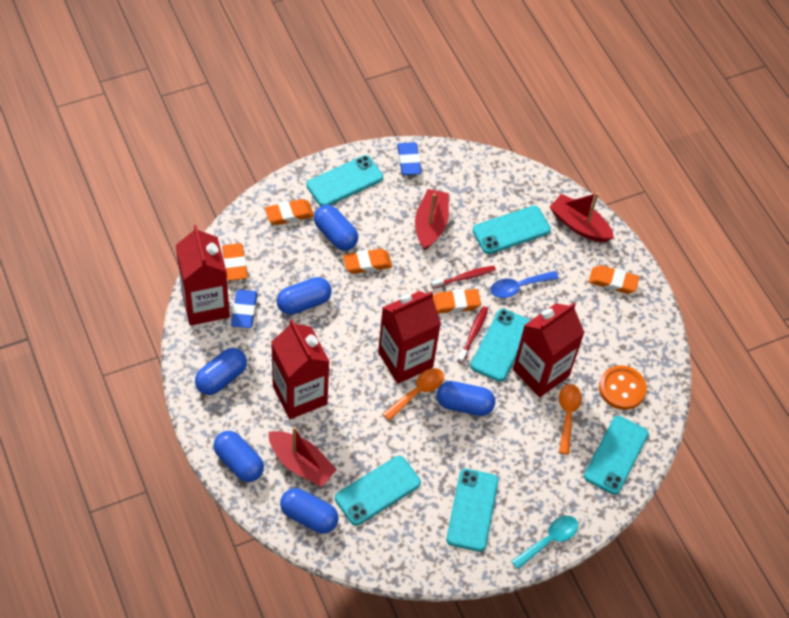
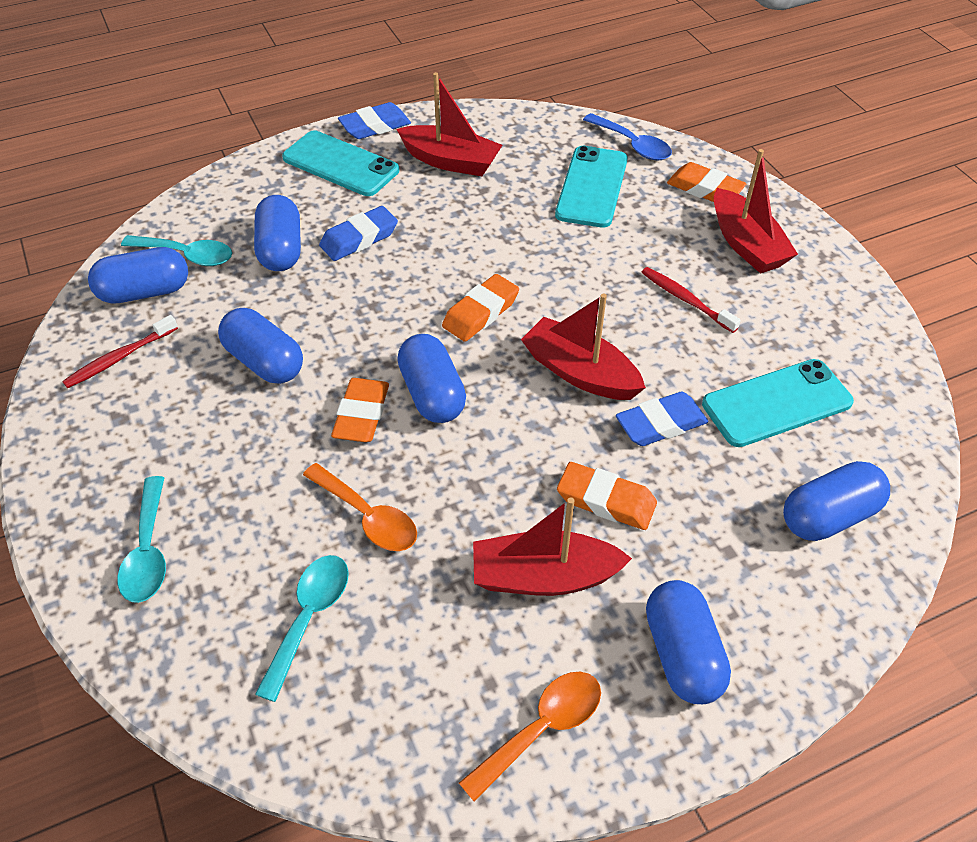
blue eraser: 2 -> 3
orange button: 1 -> 0
orange eraser: 5 -> 4
red boat: 3 -> 4
red carton: 4 -> 0
turquoise phone: 6 -> 3
turquoise spoon: 1 -> 3

